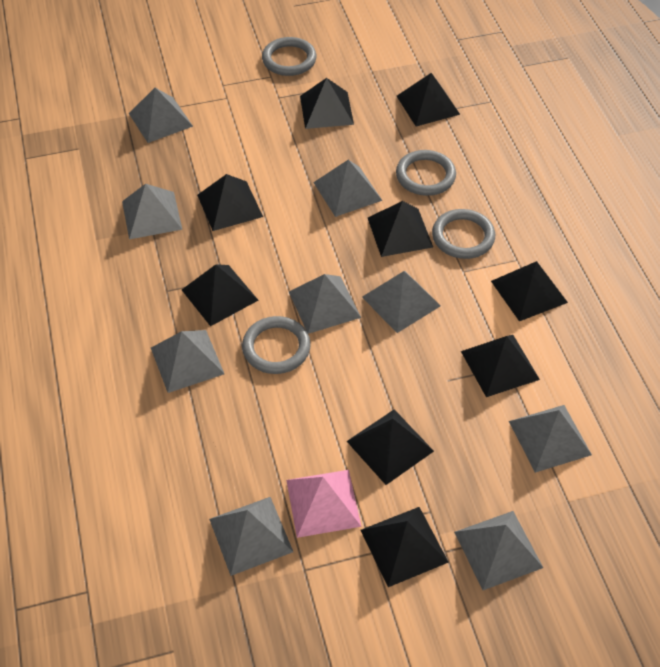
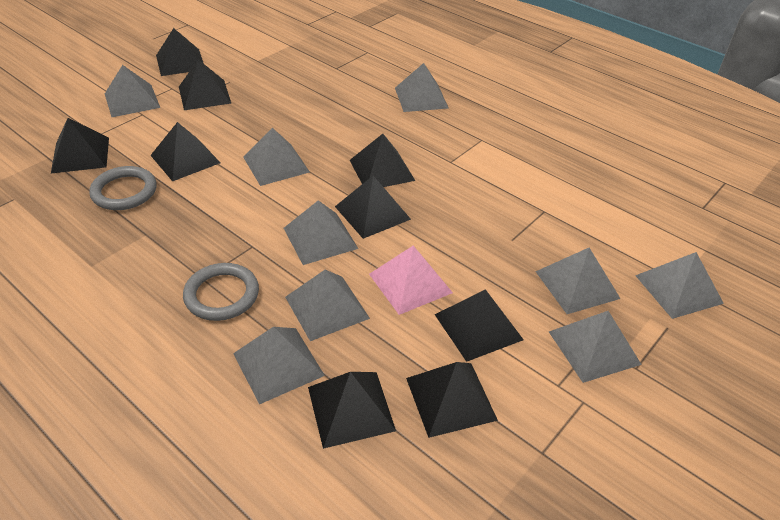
grey ring: 4 -> 2

